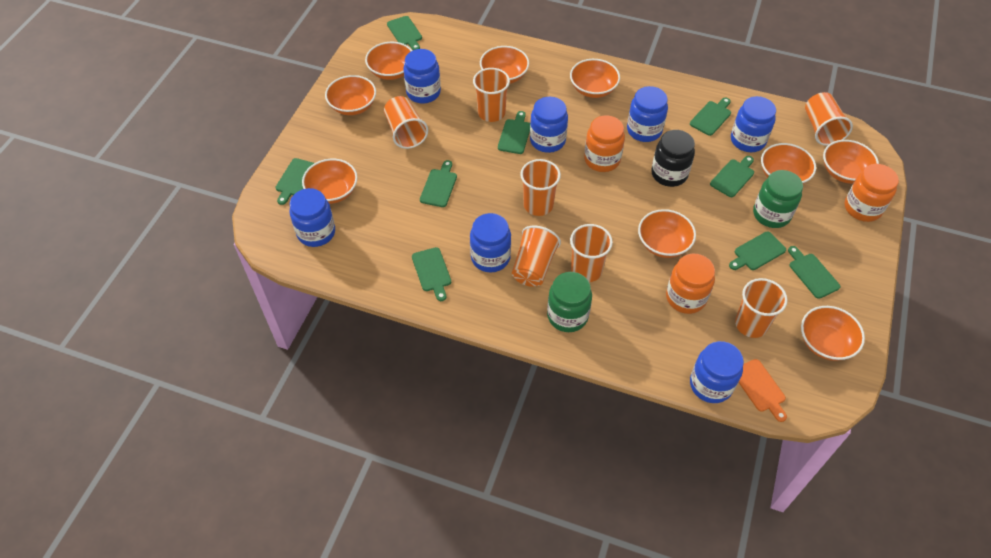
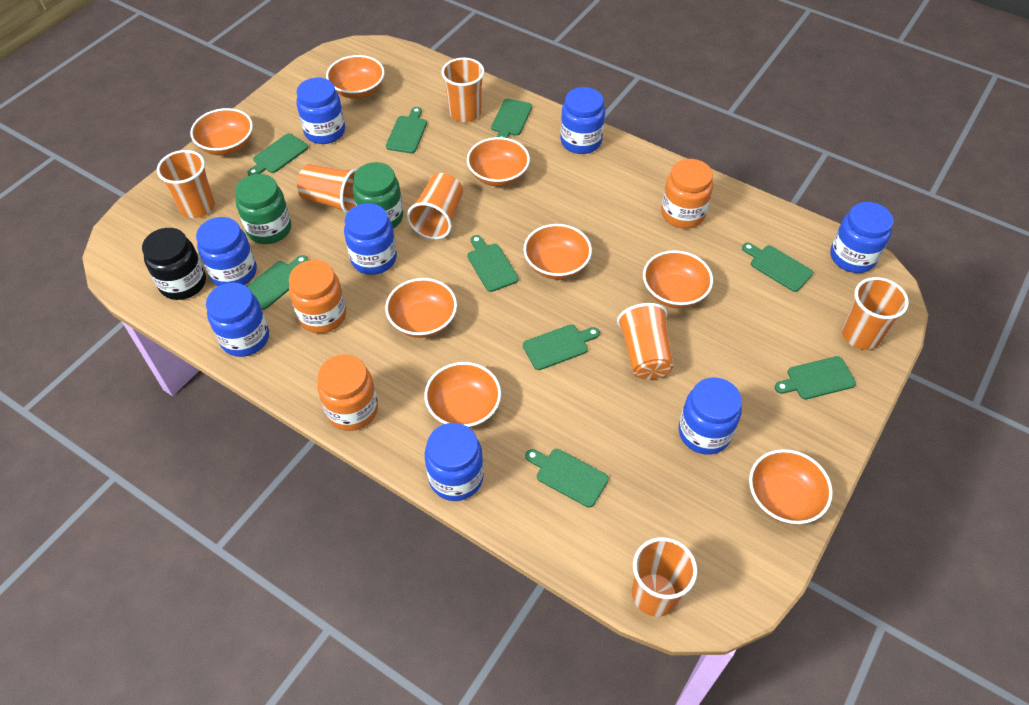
blue jar: 7 -> 8
orange bowl: 9 -> 8
orange cutting board: 1 -> 0

